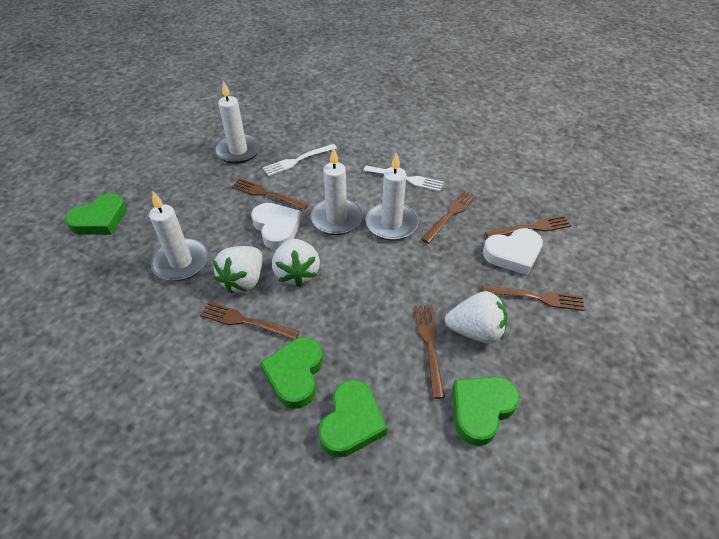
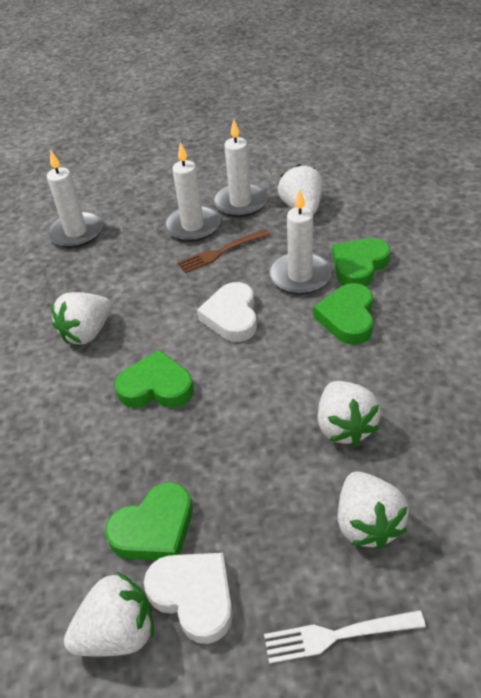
brown fork: 6 -> 1
white fork: 2 -> 1
white strawberry: 3 -> 5

